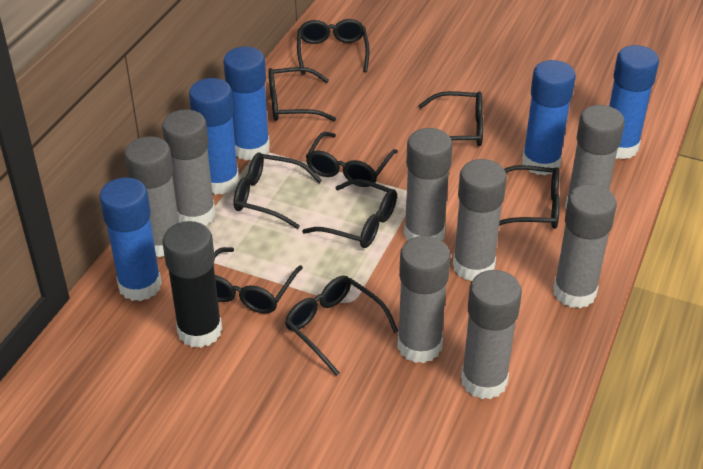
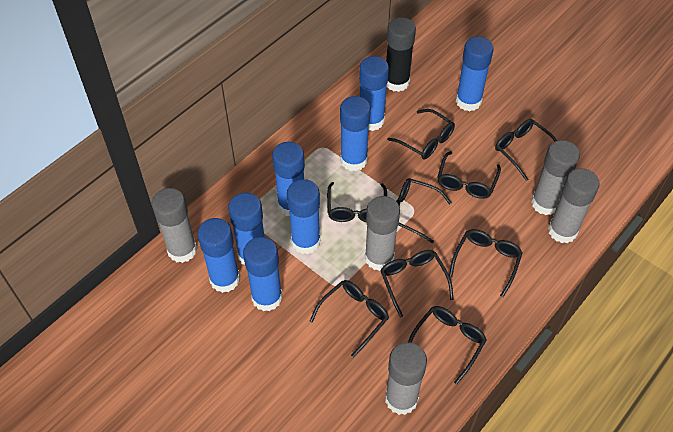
blue glue stick: 5 -> 8
grey glue stick: 8 -> 5

